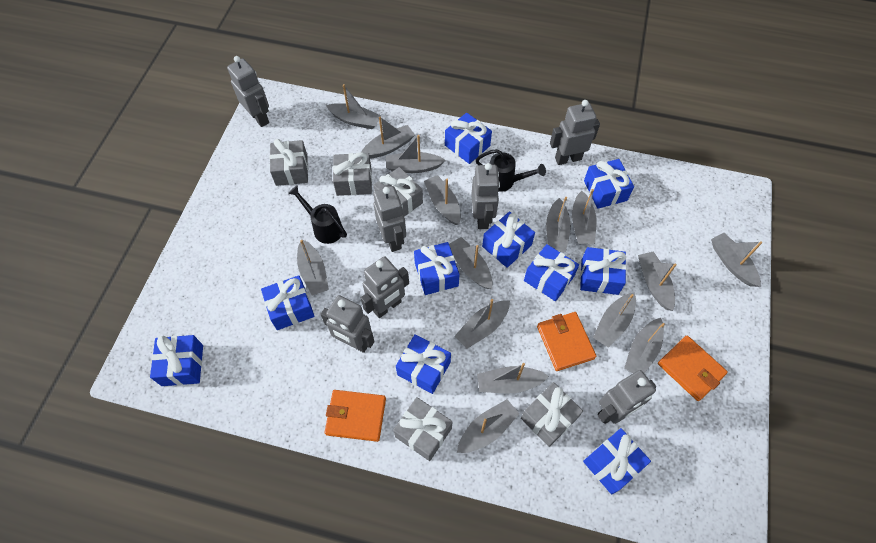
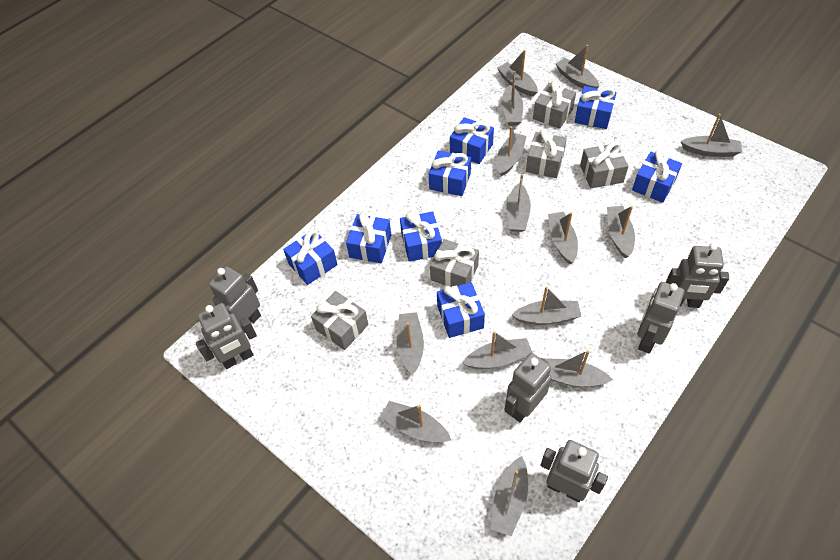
black watering can: 2 -> 0
blue gift: 10 -> 8
grey boat: 15 -> 14
grey robot: 7 -> 6
orange wallet: 3 -> 0

